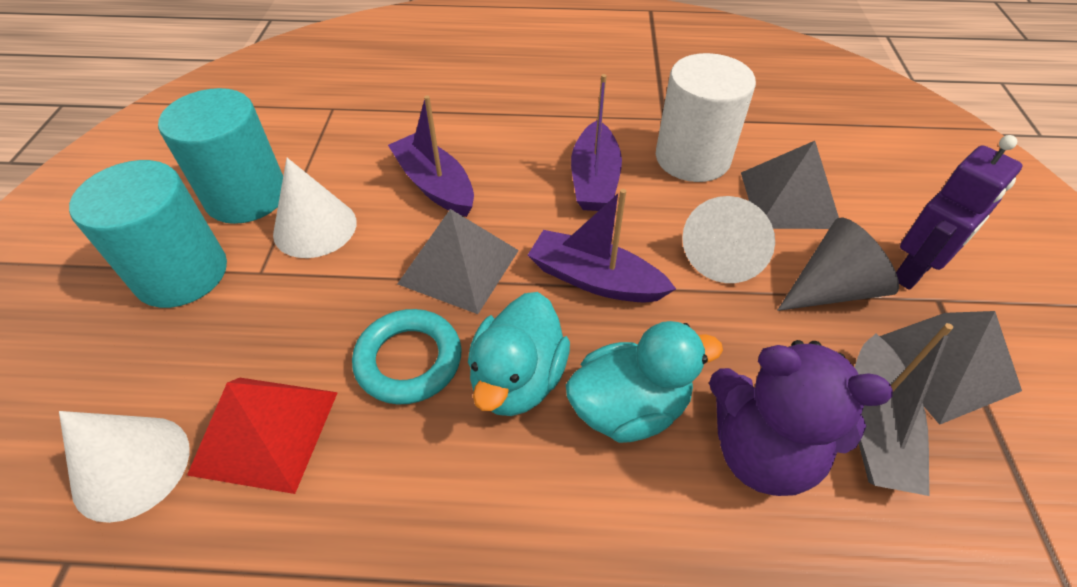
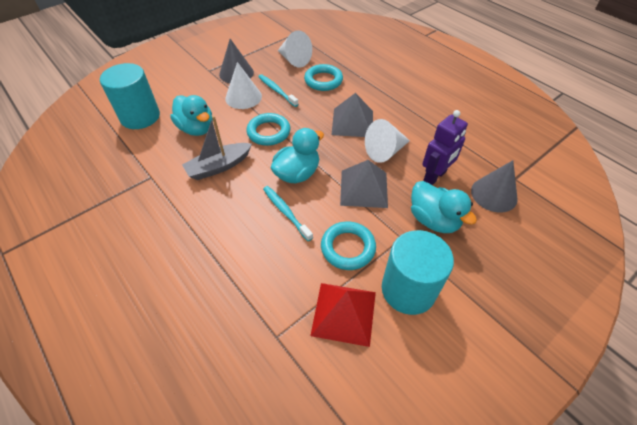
grey cone: 1 -> 2
grey pyramid: 3 -> 2
purple boat: 3 -> 0
purple teddy bear: 1 -> 0
turquoise duck: 2 -> 3
turquoise ring: 1 -> 3
turquoise toothbrush: 0 -> 2
white cylinder: 1 -> 0

